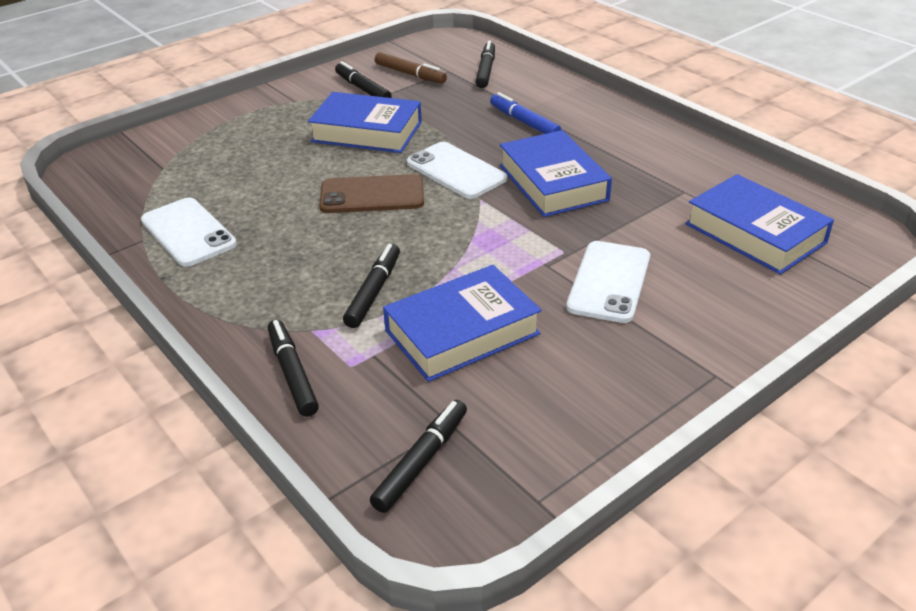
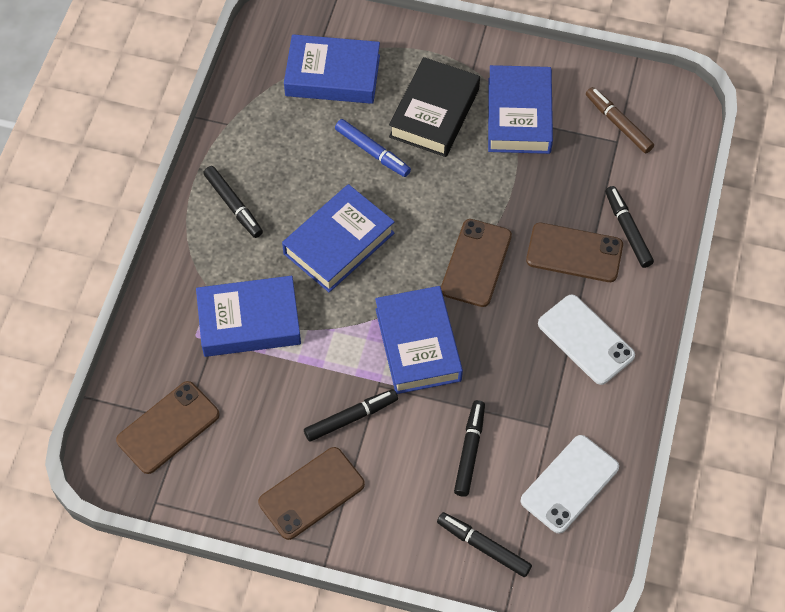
black book: 0 -> 1
blue book: 4 -> 5
brown phone: 1 -> 4
white phone: 3 -> 2

